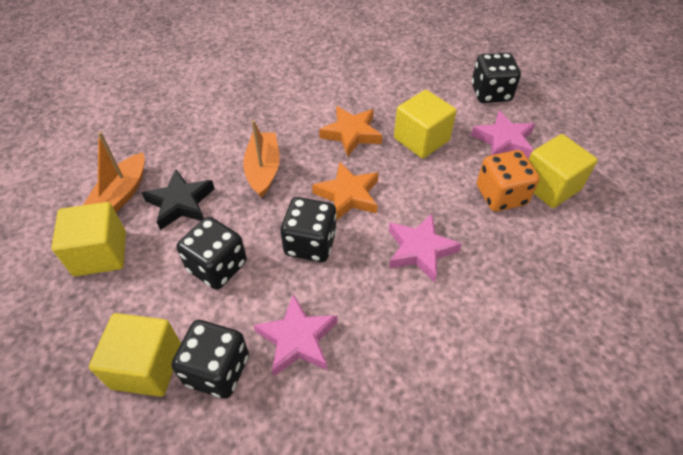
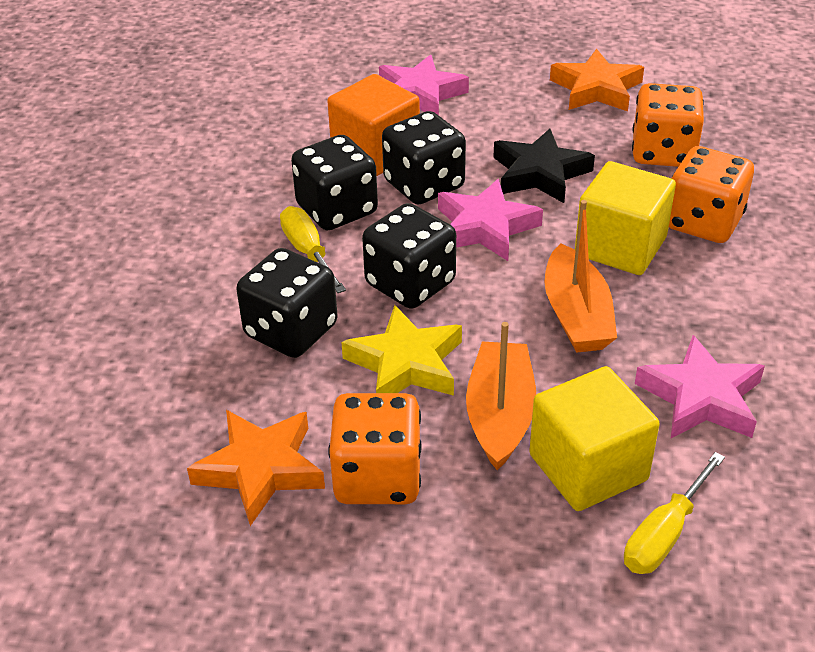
orange cube: 0 -> 1
orange dice: 1 -> 3
yellow cube: 4 -> 2
yellow screwdriver: 0 -> 2
yellow star: 0 -> 1

